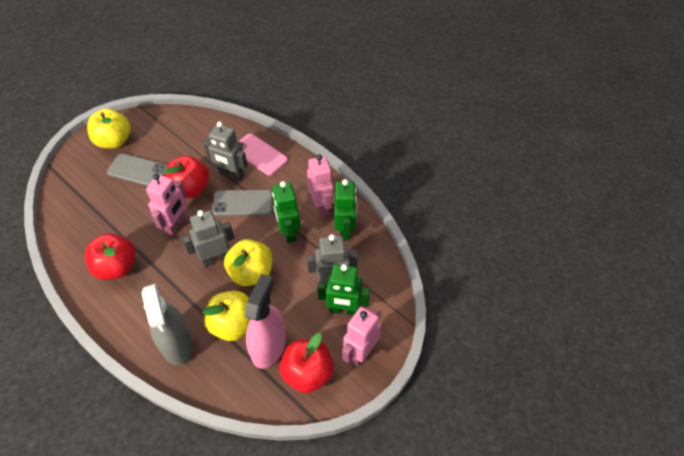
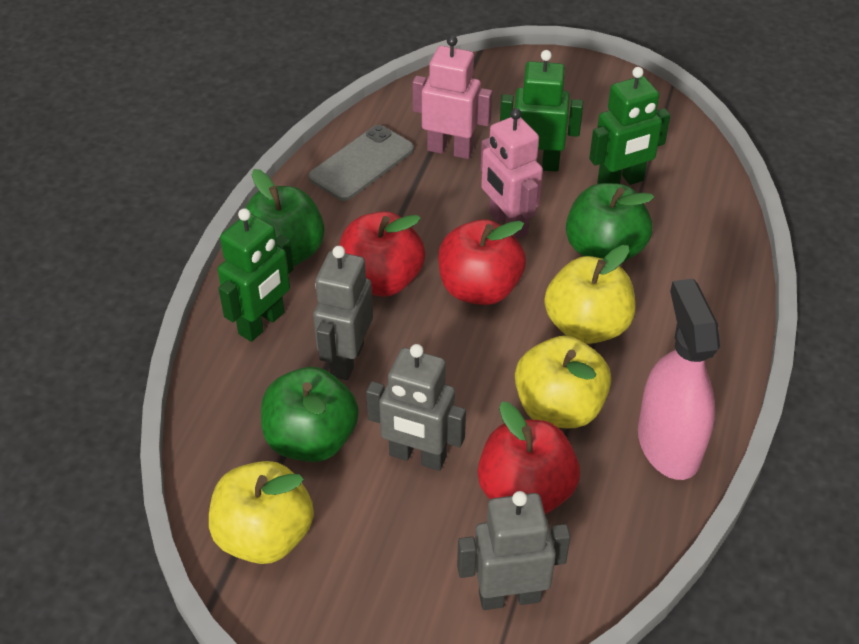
green apple: 0 -> 3
grey phone: 2 -> 1
grey spray bottle: 1 -> 0
pink phone: 1 -> 0
pink robot: 3 -> 2

